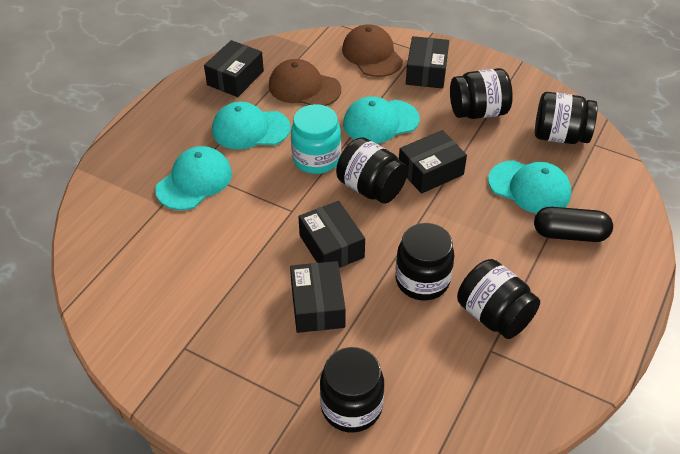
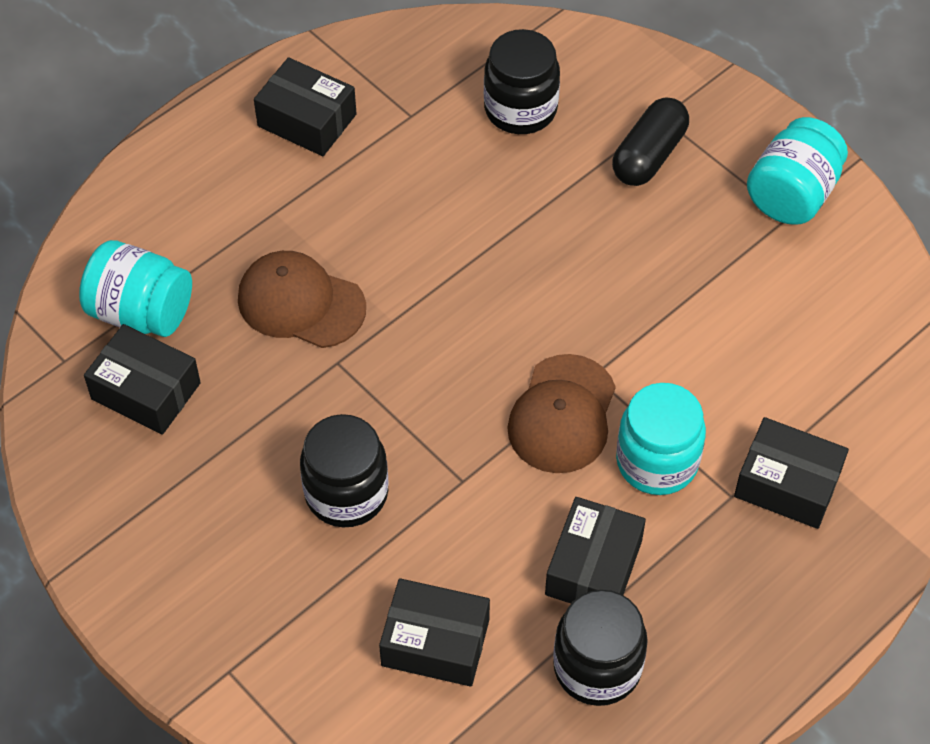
black jar: 6 -> 3
turquoise cap: 4 -> 0
turquoise jar: 1 -> 3

